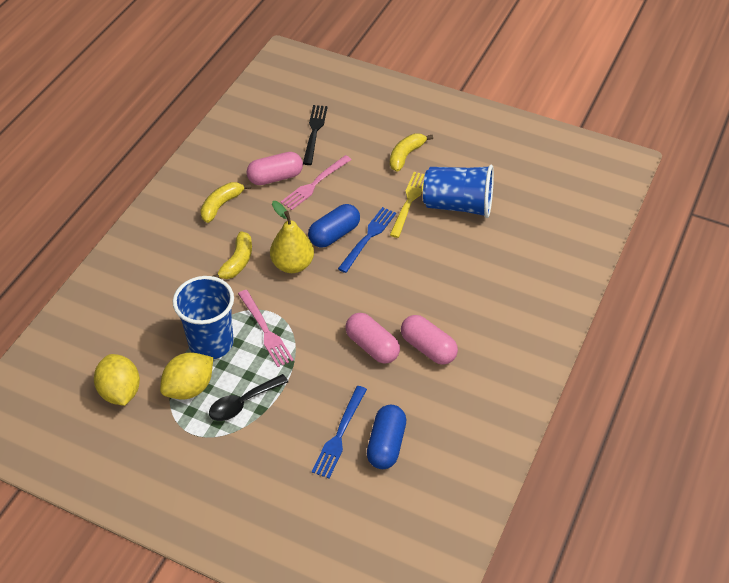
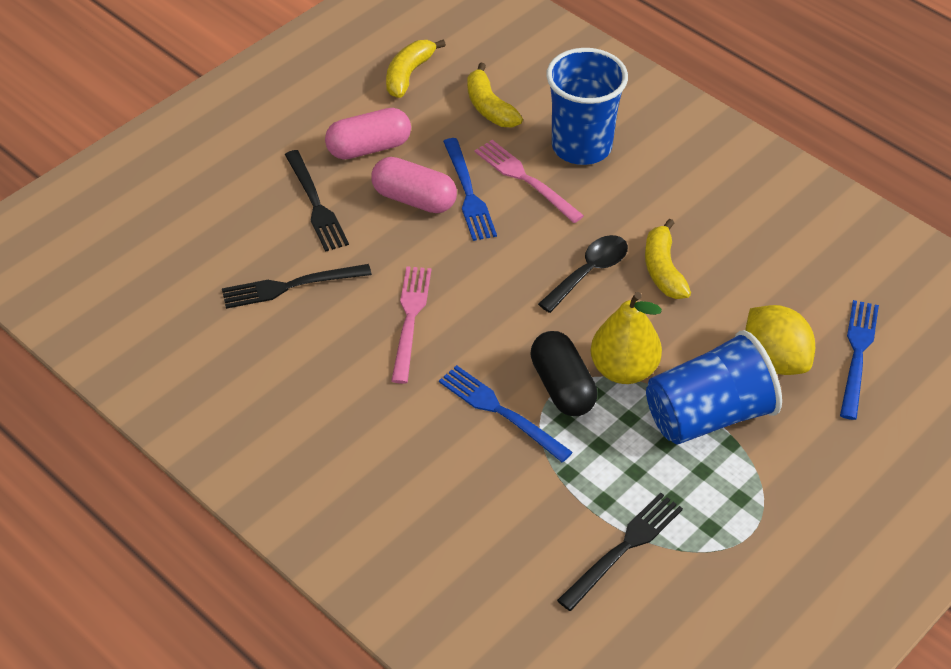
black capsule: 0 -> 1
black fork: 1 -> 3
blue capsule: 2 -> 0
blue fork: 2 -> 3
pink capsule: 3 -> 2
yellow fork: 1 -> 0
yellow lemon: 2 -> 1

